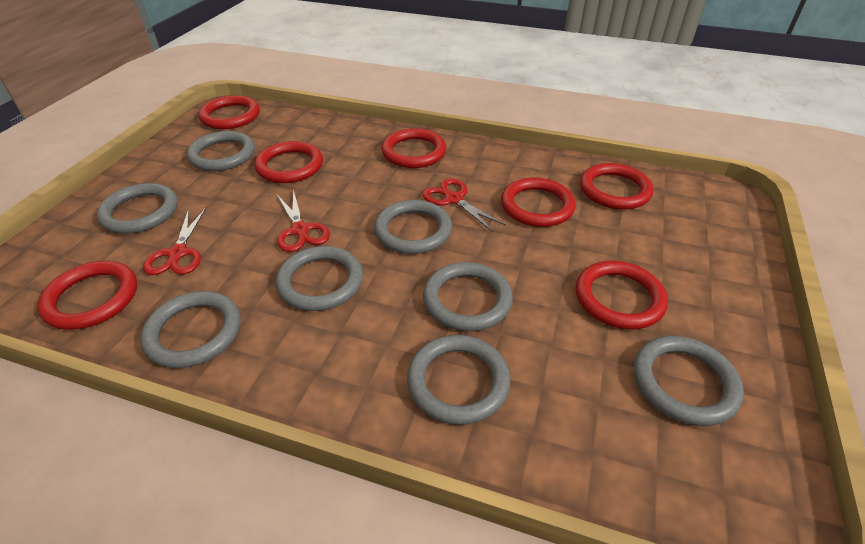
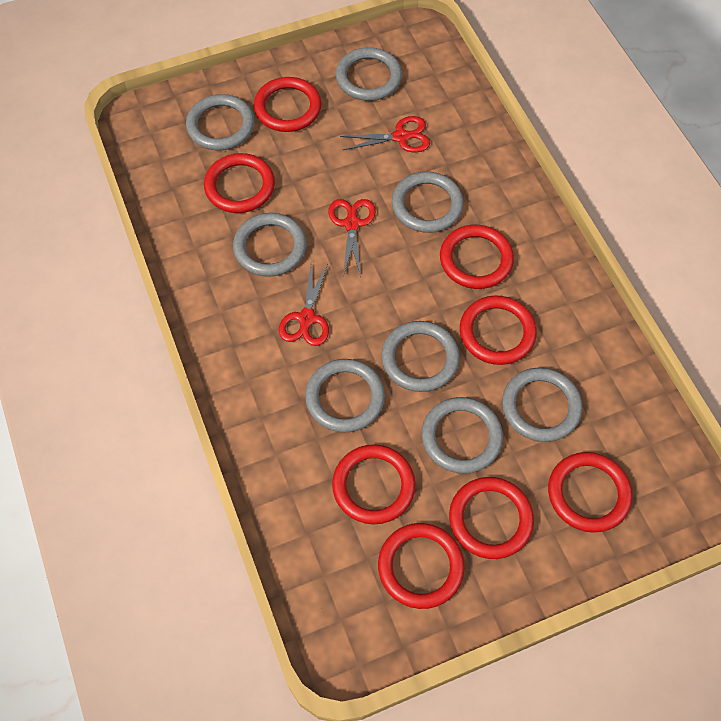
red ring: 7 -> 8

